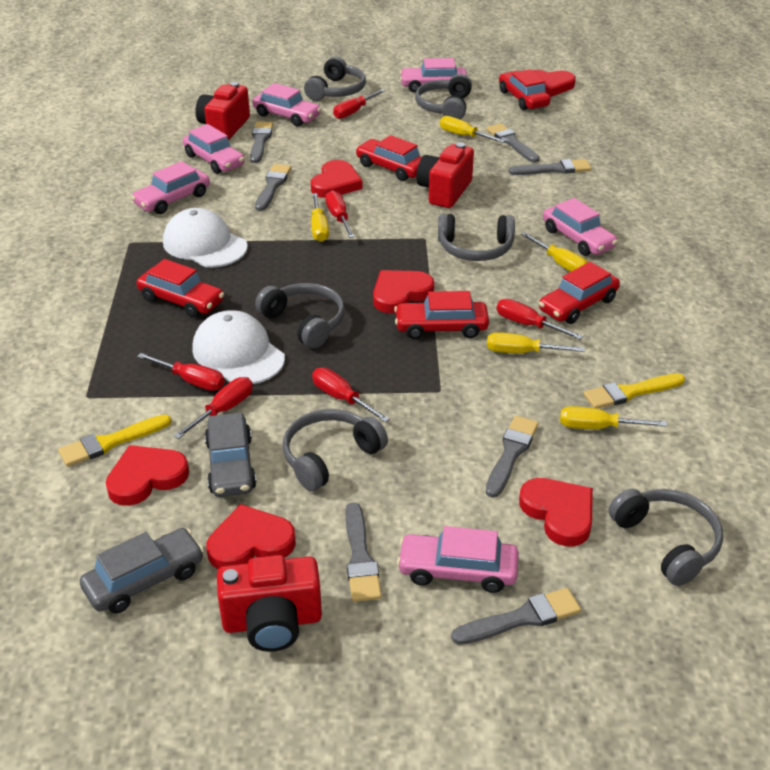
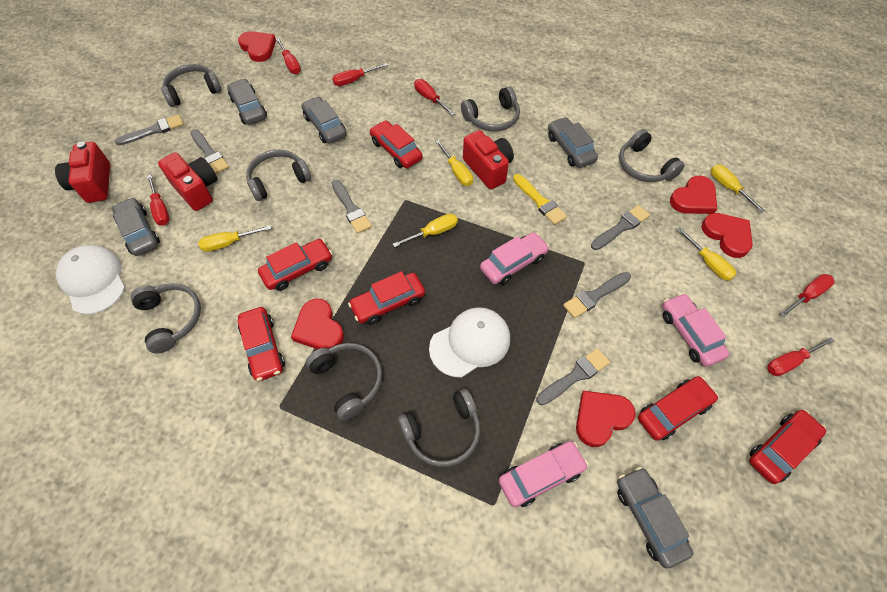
grey brush: 7 -> 6
grey car: 2 -> 5
grey headphones: 6 -> 7
pink car: 6 -> 3
red car: 5 -> 6
red heart: 6 -> 5
yellow brush: 2 -> 1

